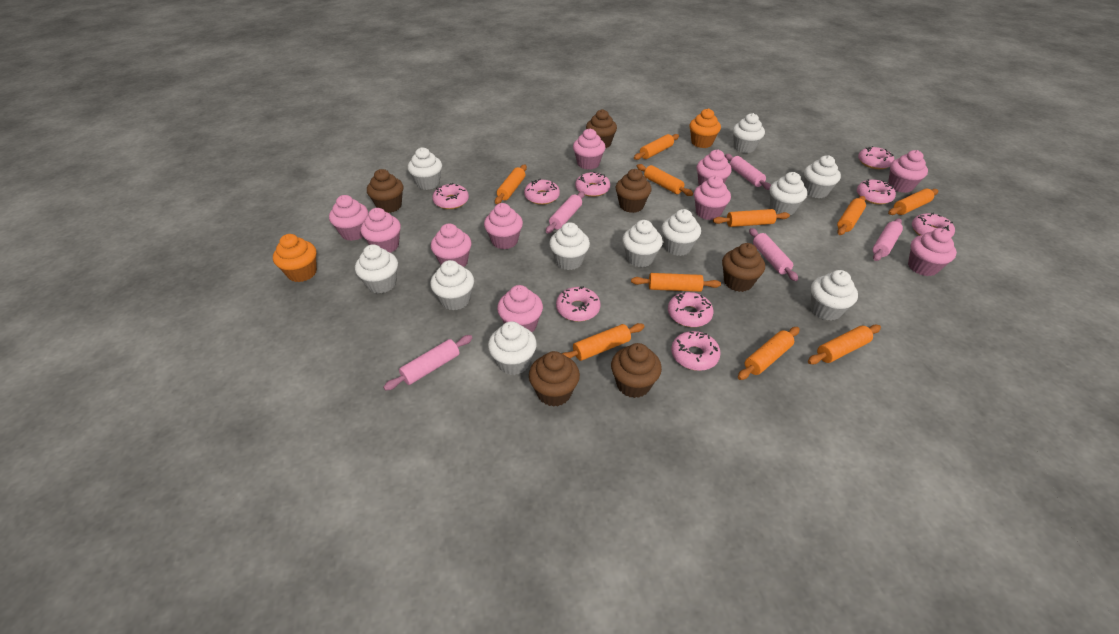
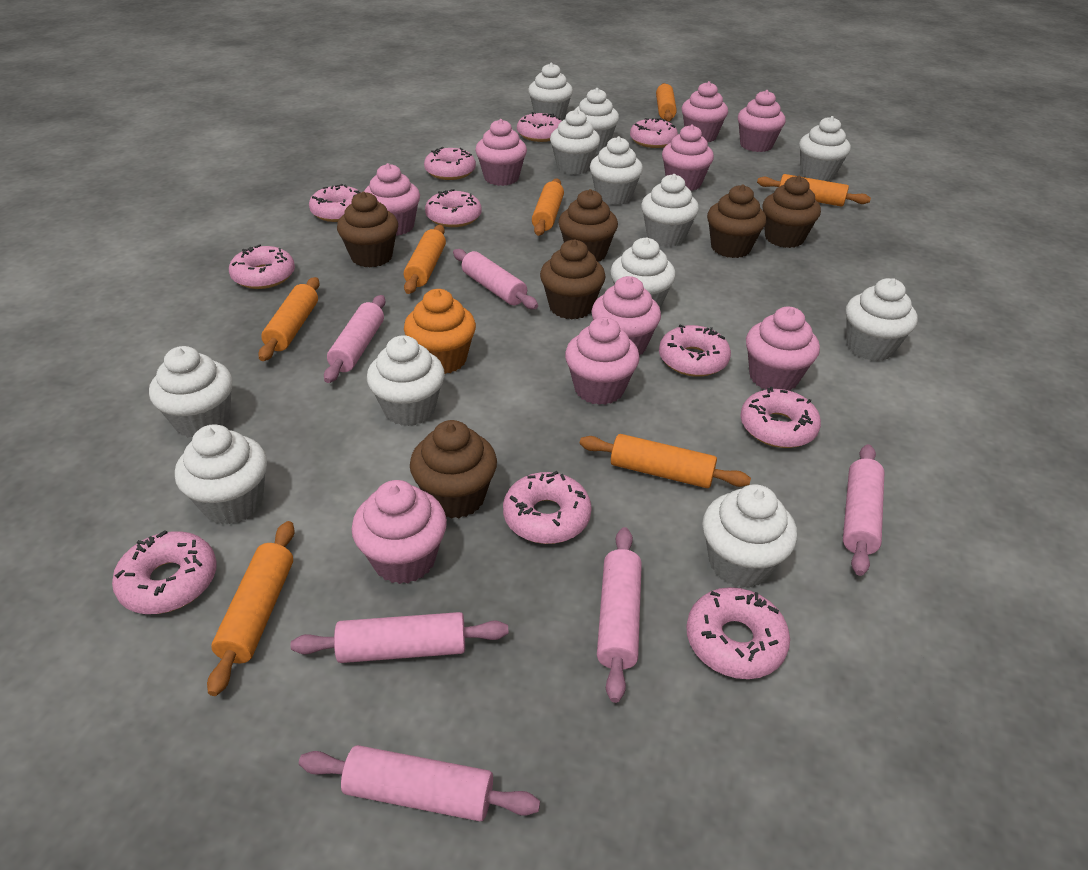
orange cupcake: 2 -> 1
orange rolling pin: 10 -> 7
pink cupcake: 10 -> 9
pink donut: 9 -> 11
pink rolling pin: 5 -> 6
white cupcake: 11 -> 12

